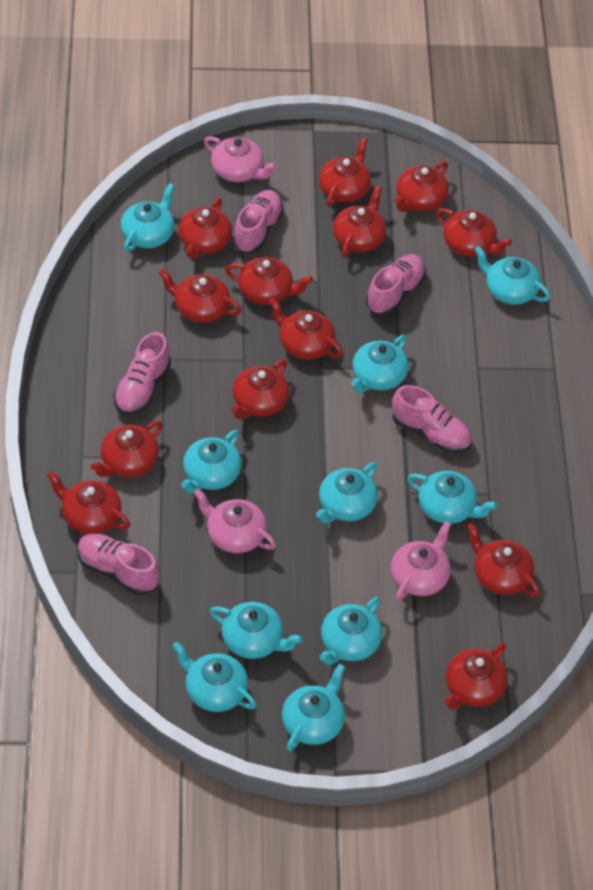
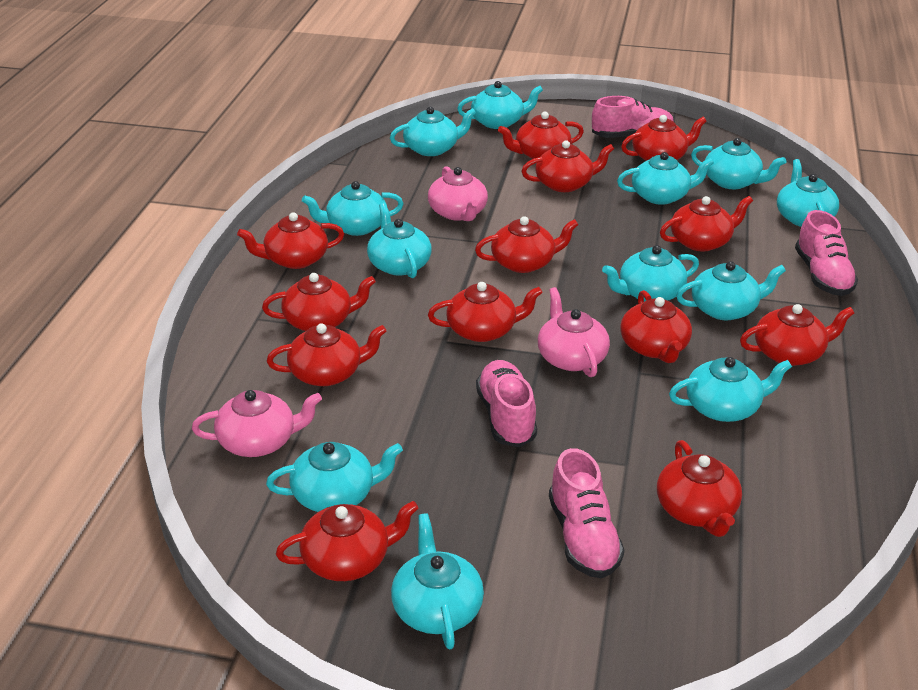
pink shoe: 5 -> 4
turquoise teapot: 10 -> 12

